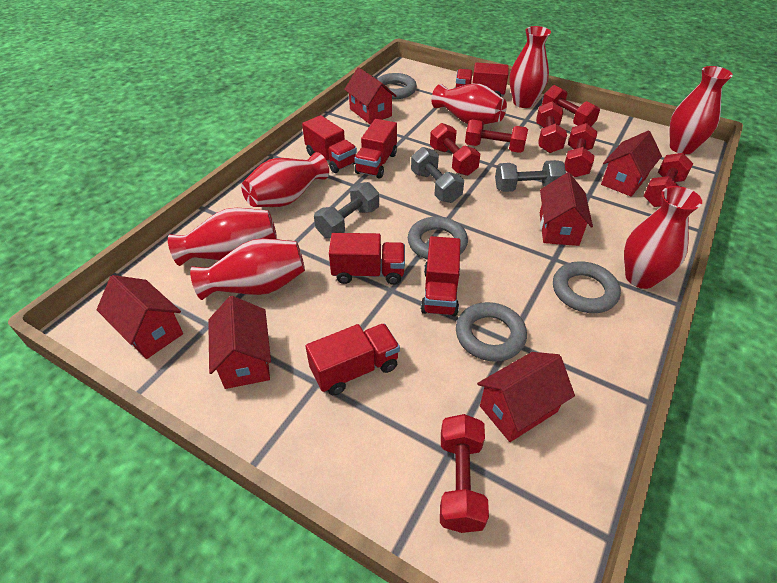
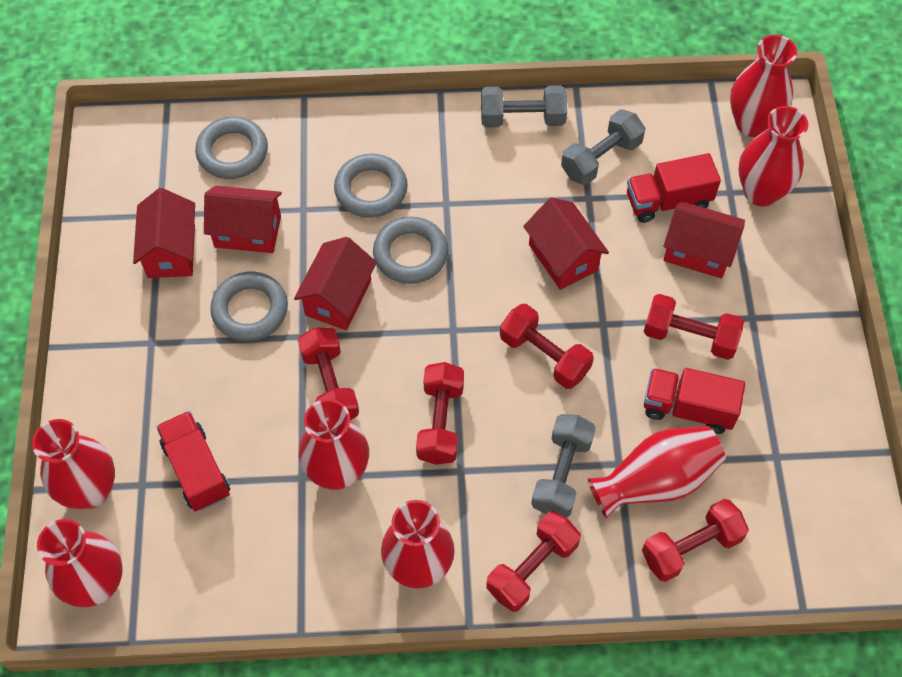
red dumbbell: 7 -> 6
red house: 6 -> 5
red truck: 6 -> 3

